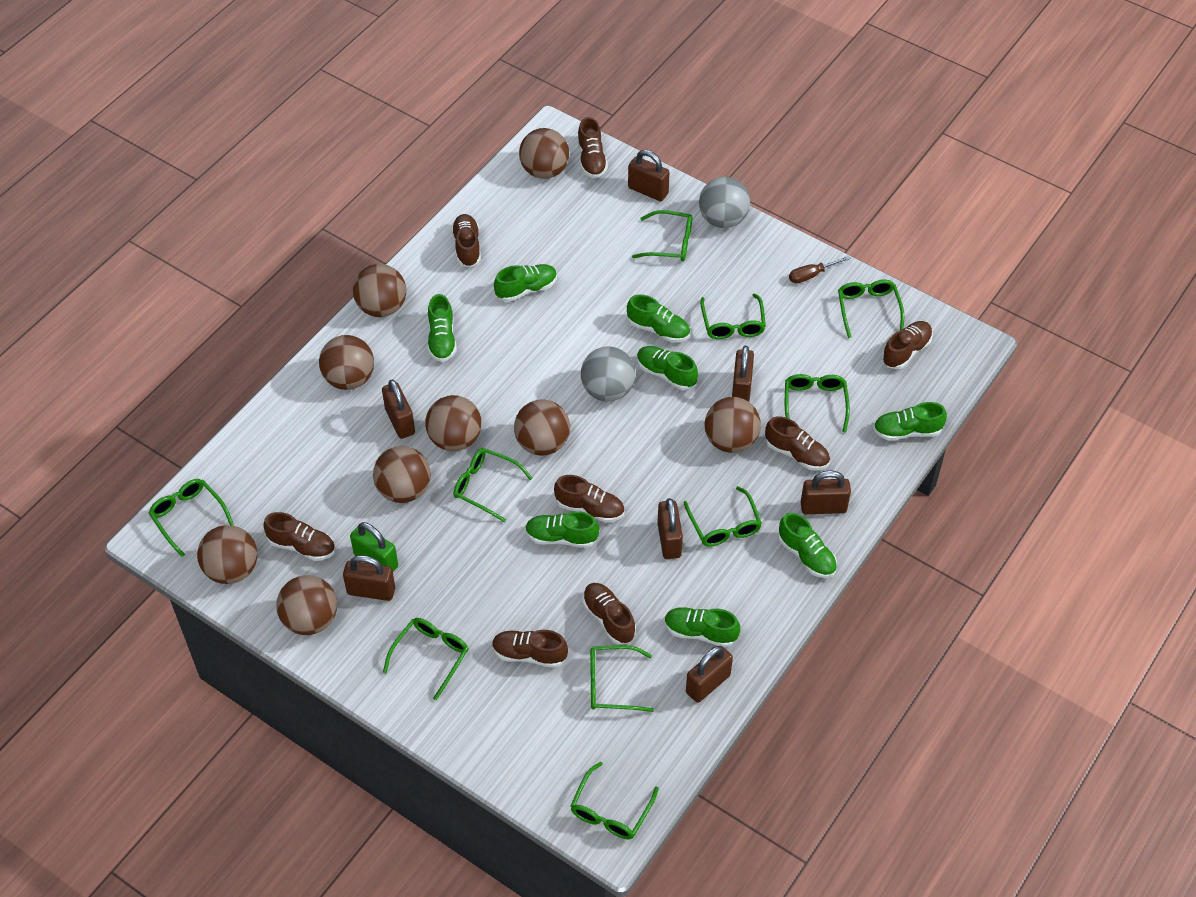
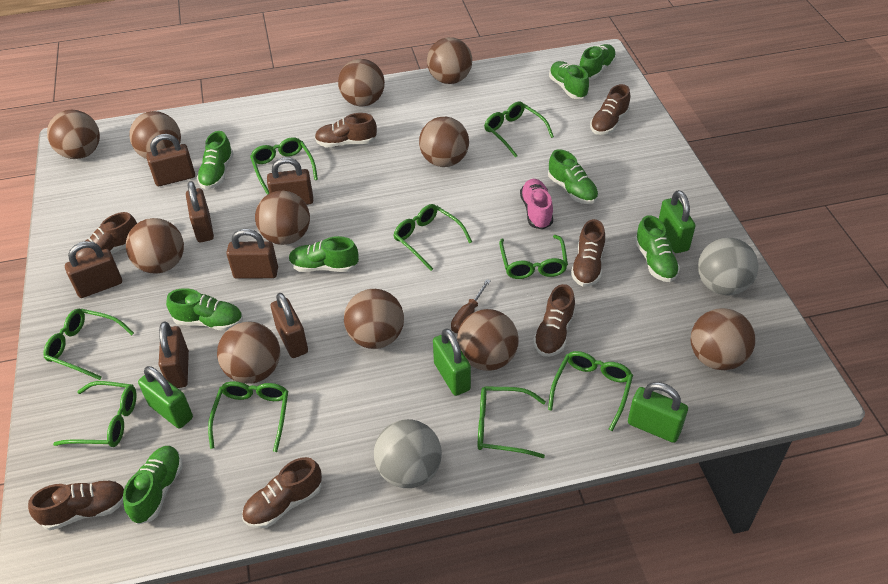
brown ball: 9 -> 11
brown shoe: 8 -> 7
green glasses: 10 -> 9
green padlock: 1 -> 4
pink shoe: 0 -> 1

